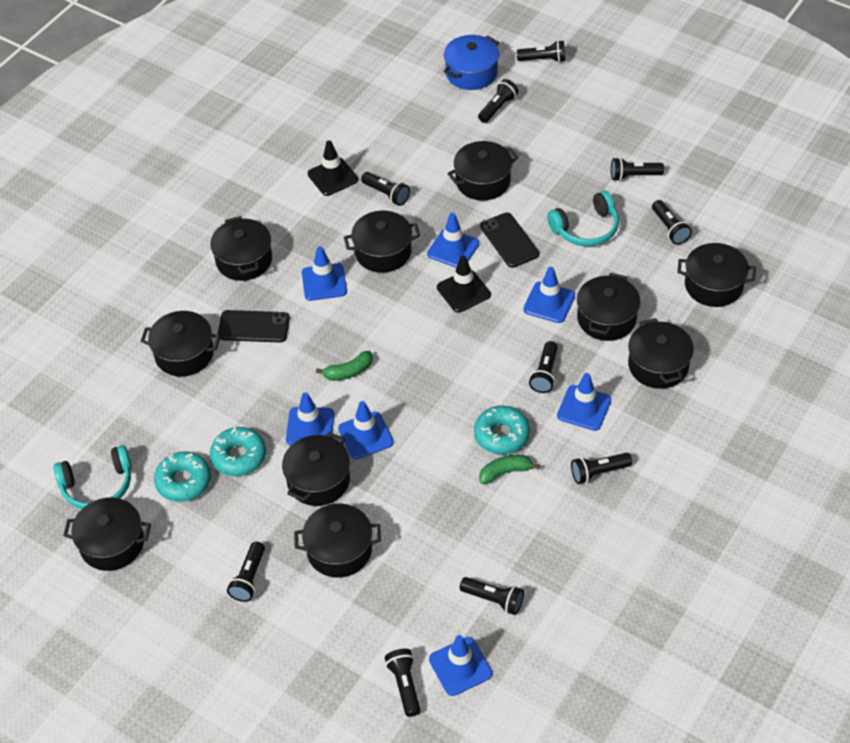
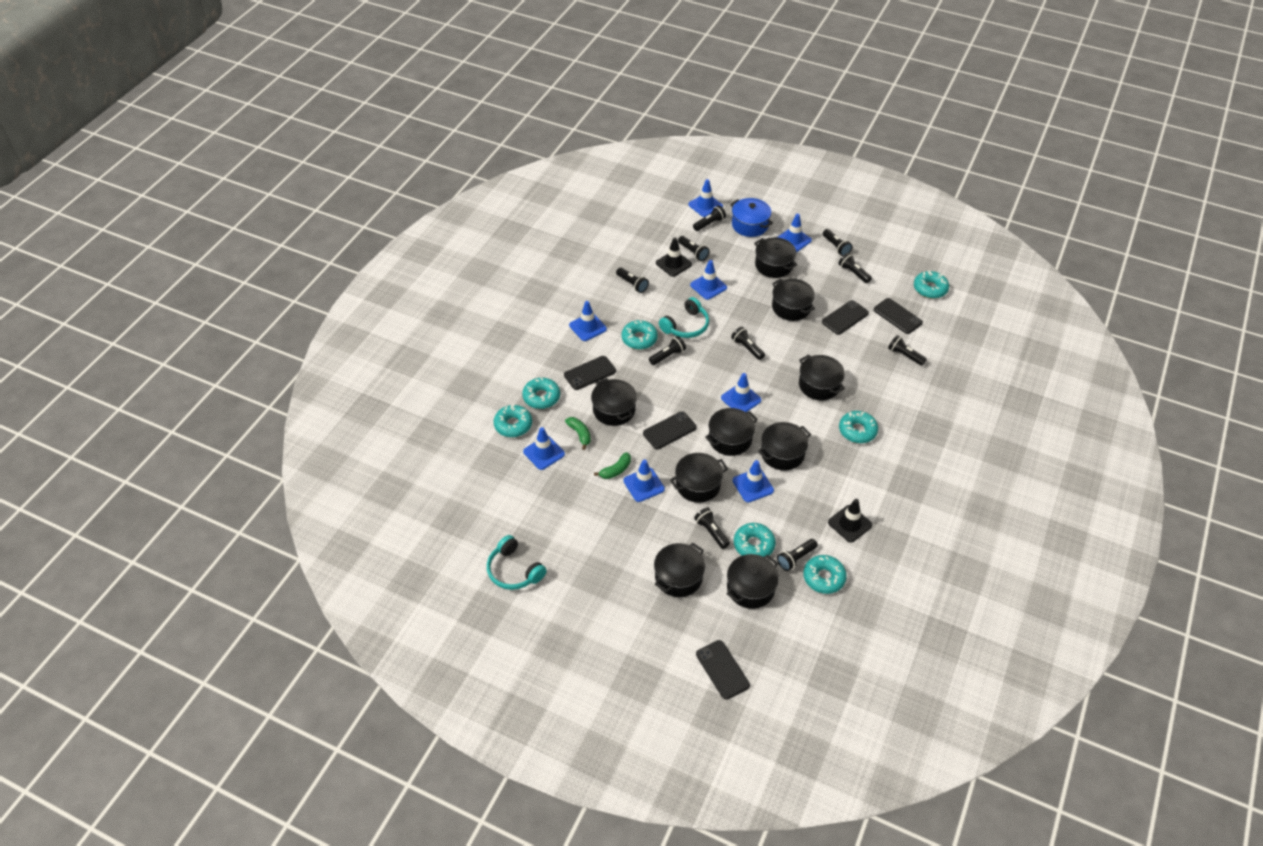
black phone: 2 -> 5
black pot: 10 -> 9
blue traffic cone: 7 -> 8
turquoise donut: 3 -> 7

